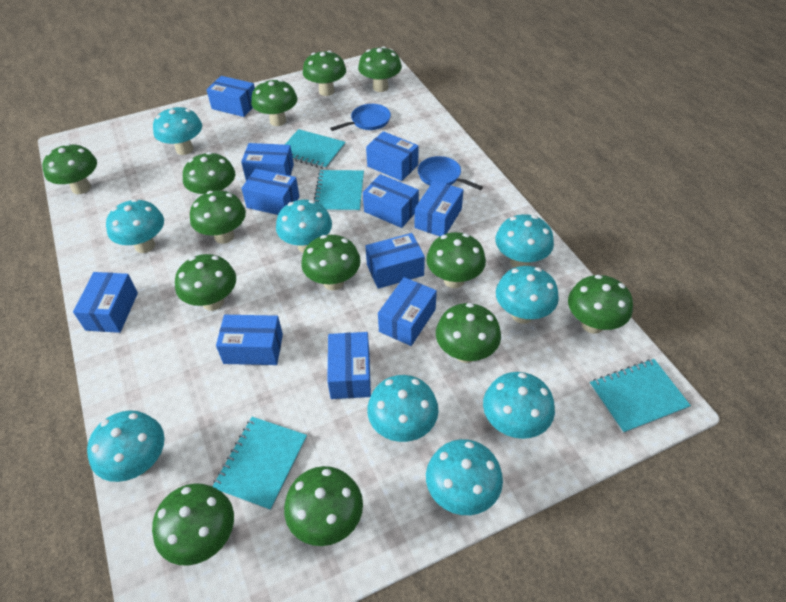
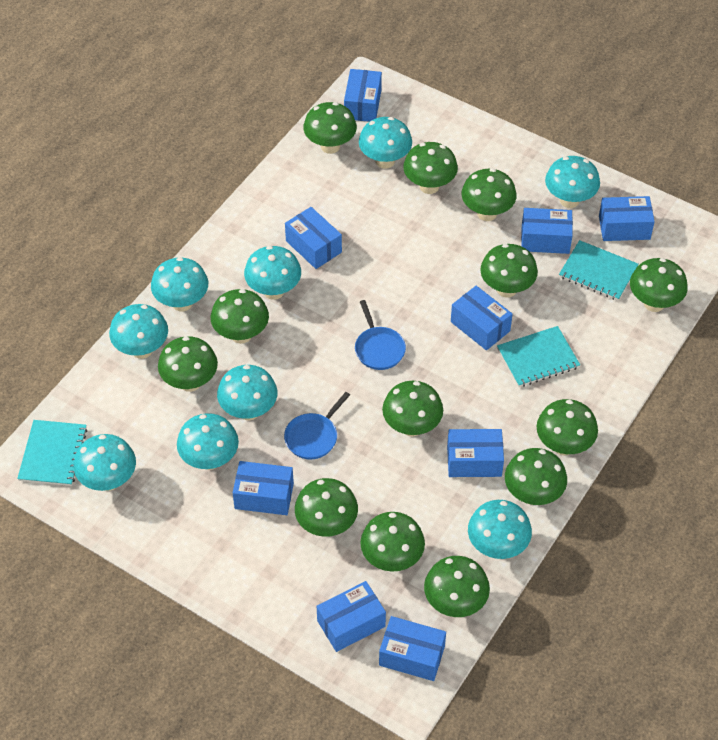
blue box: 11 -> 9
turquoise notebook: 4 -> 3

